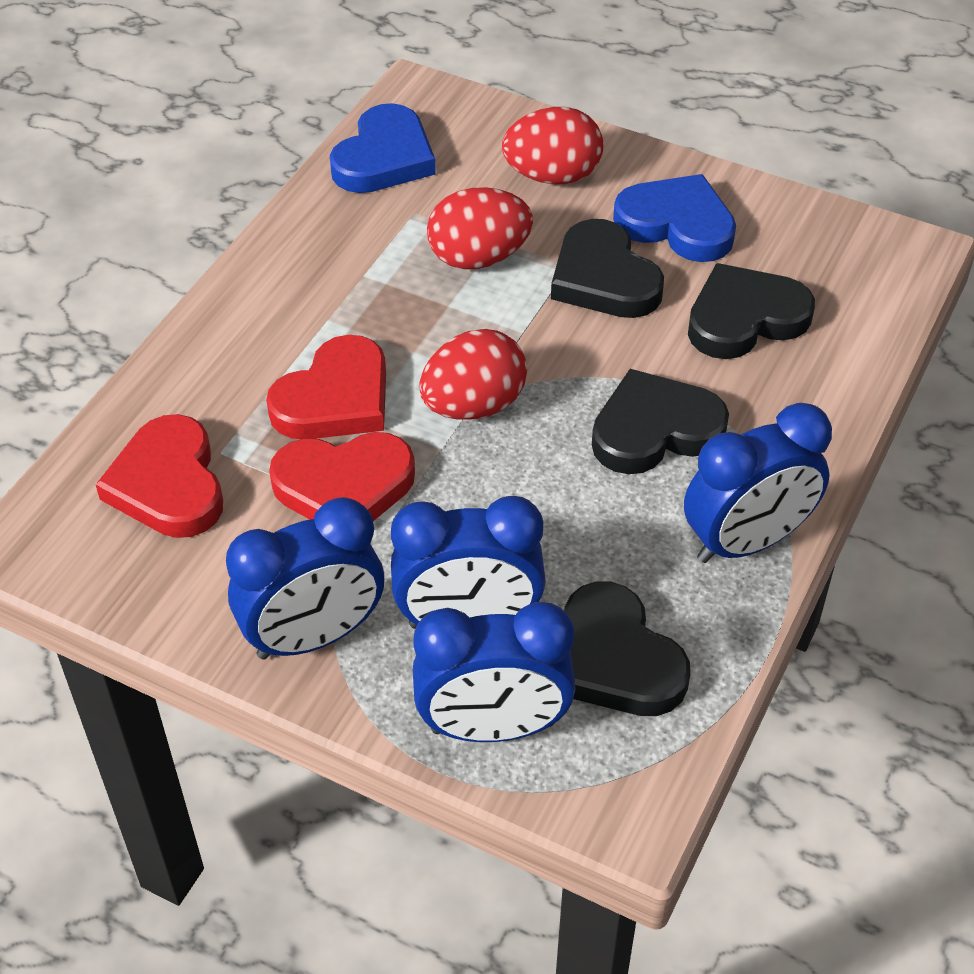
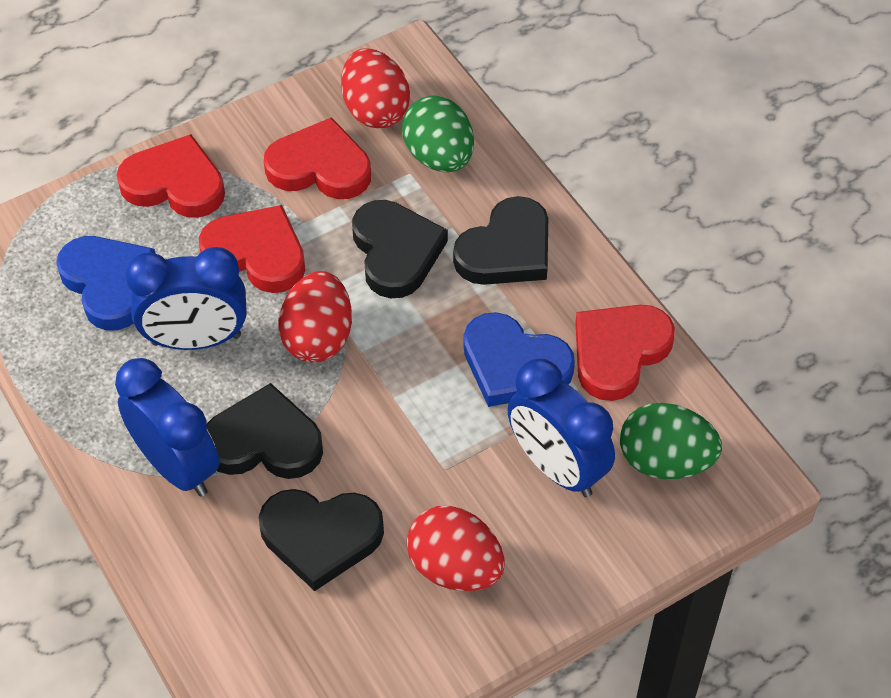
blue clock: 4 -> 3
green egg: 0 -> 2
red heart: 3 -> 4

